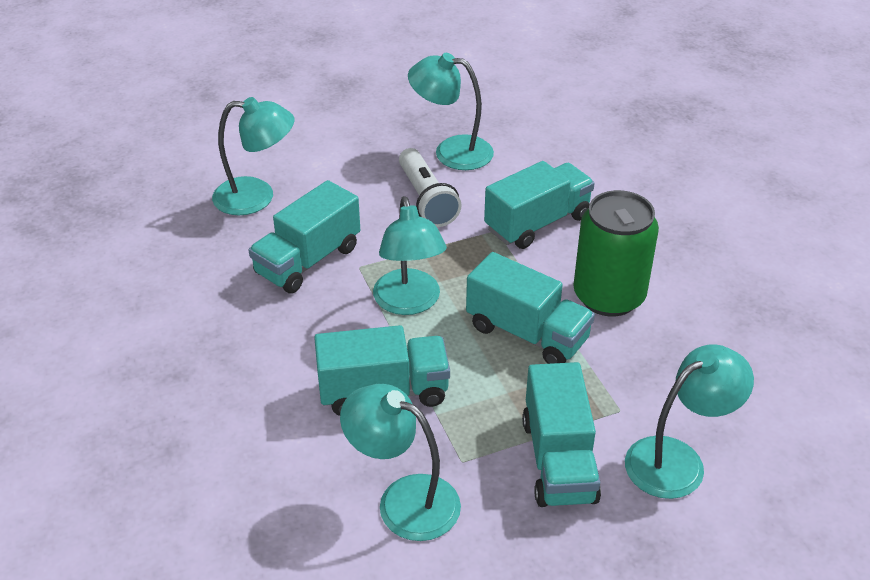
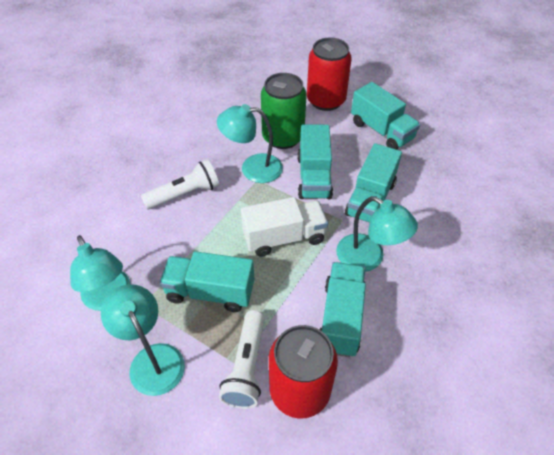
red can: 0 -> 2
turquoise lamp: 5 -> 4
white flashlight: 1 -> 2
white truck: 0 -> 1

